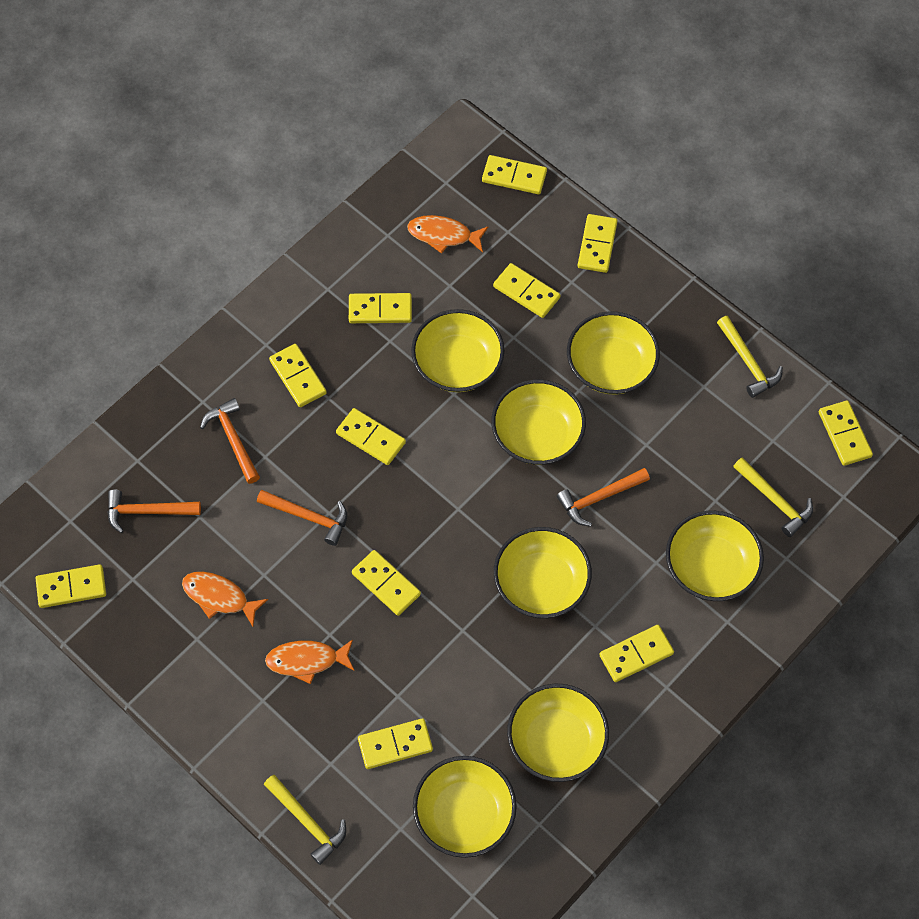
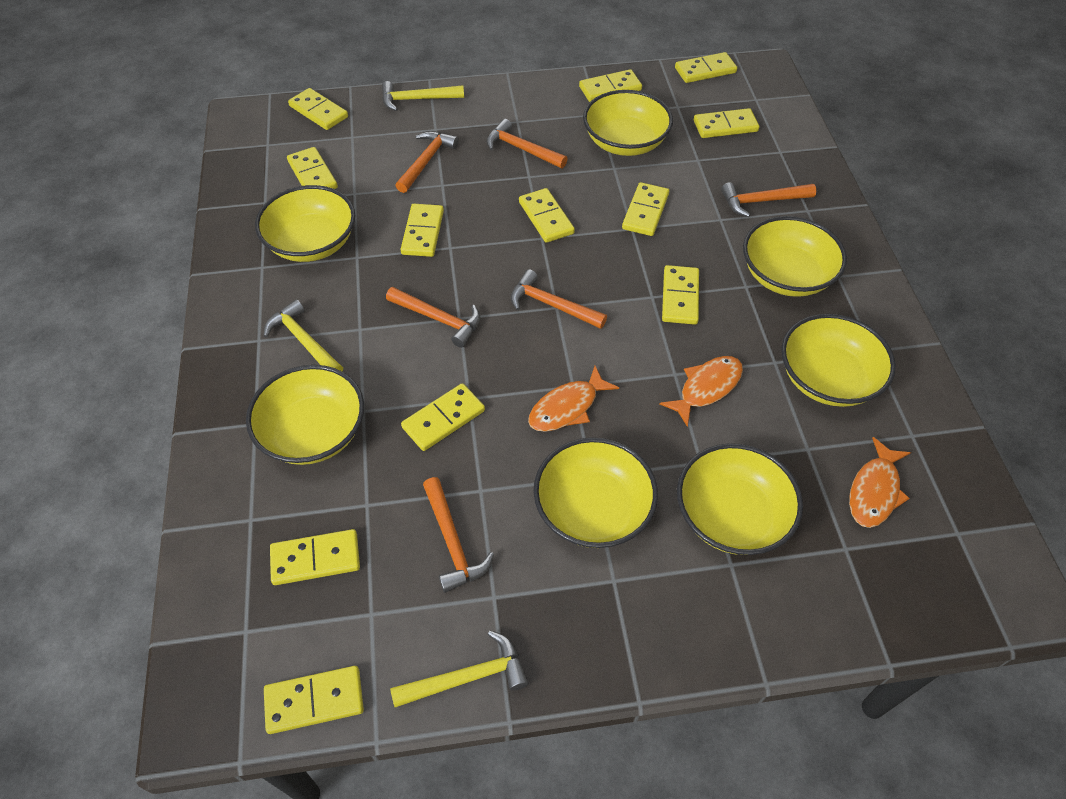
orange hammer: 4 -> 6
yellow domino: 11 -> 12

